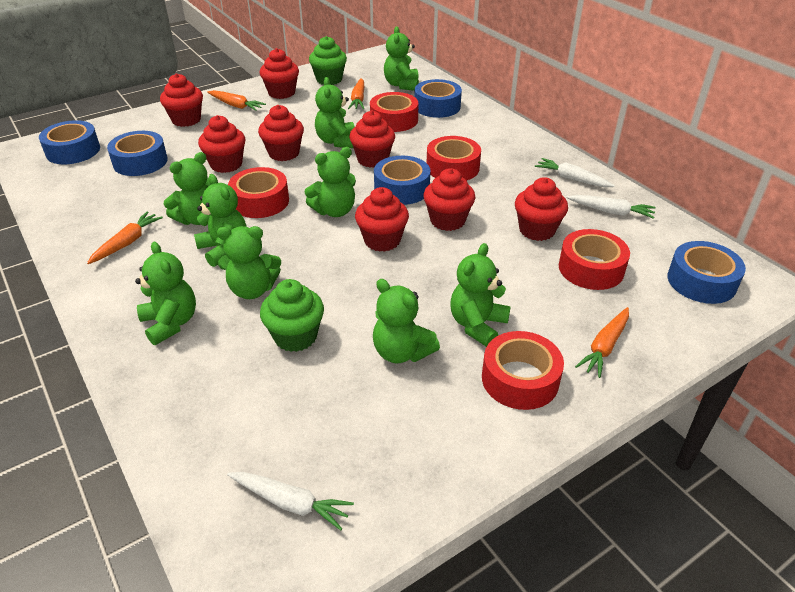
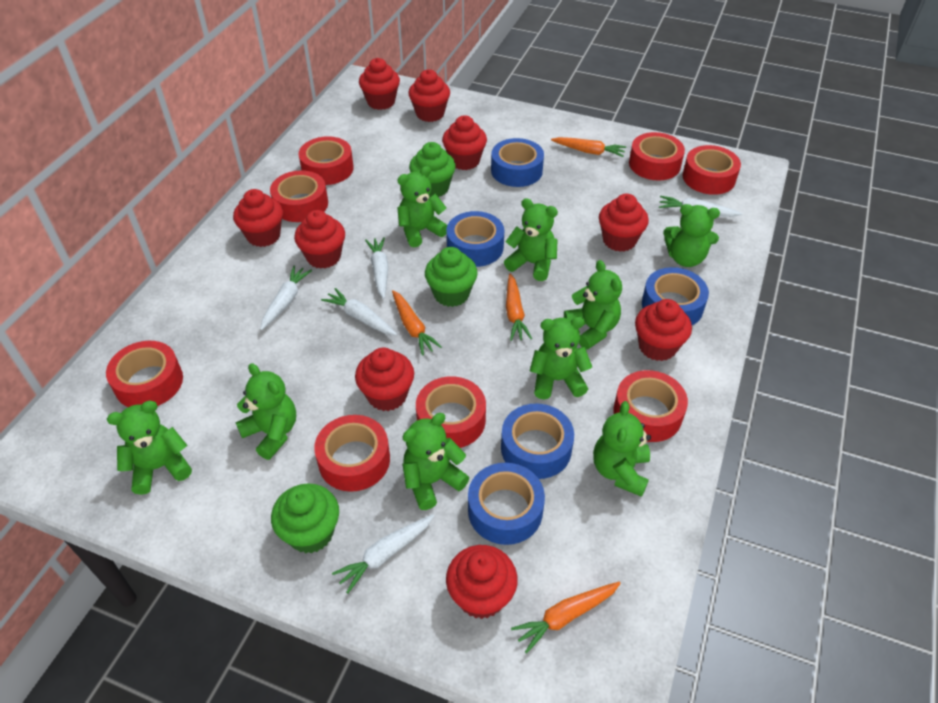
green cupcake: 2 -> 3
red cupcake: 8 -> 9
red tape: 5 -> 8
white carrot: 3 -> 5

